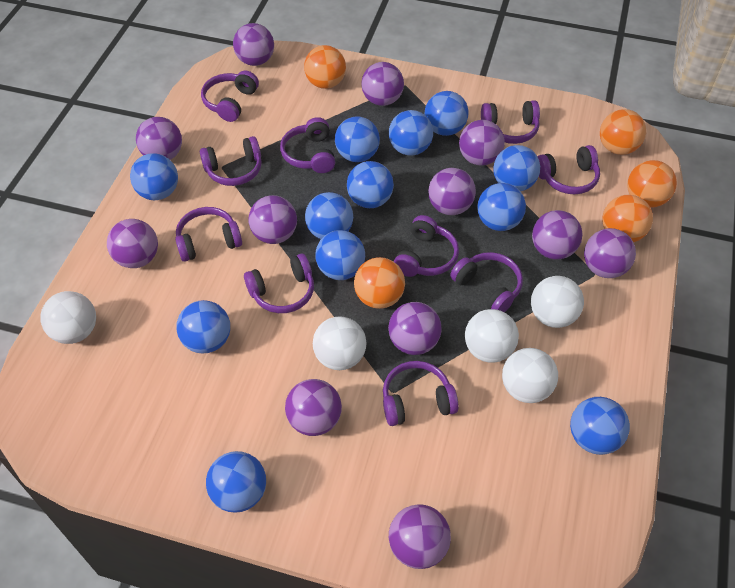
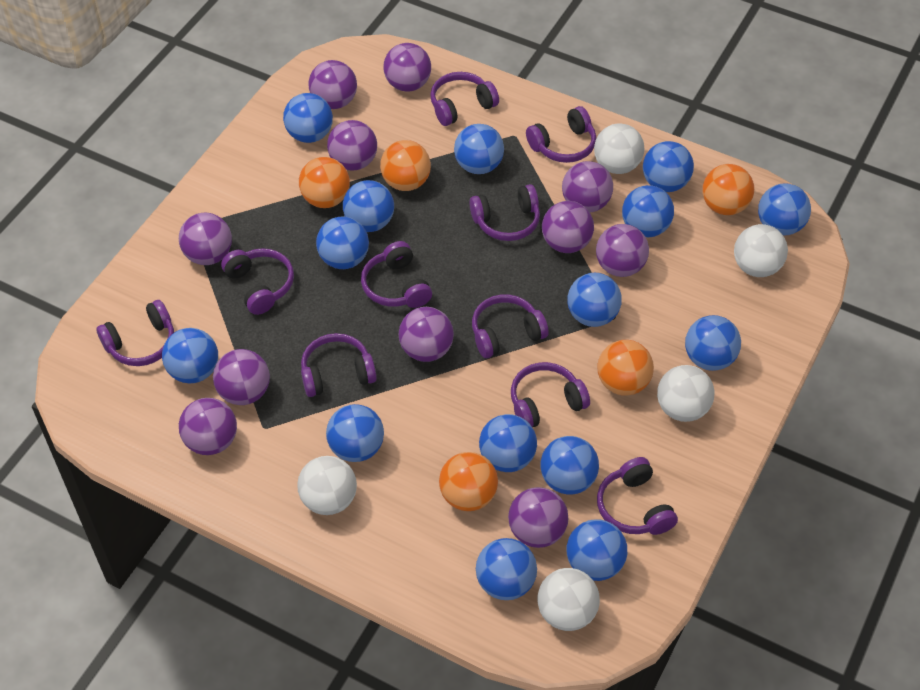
blue ball: 12 -> 15
purple ball: 12 -> 11

